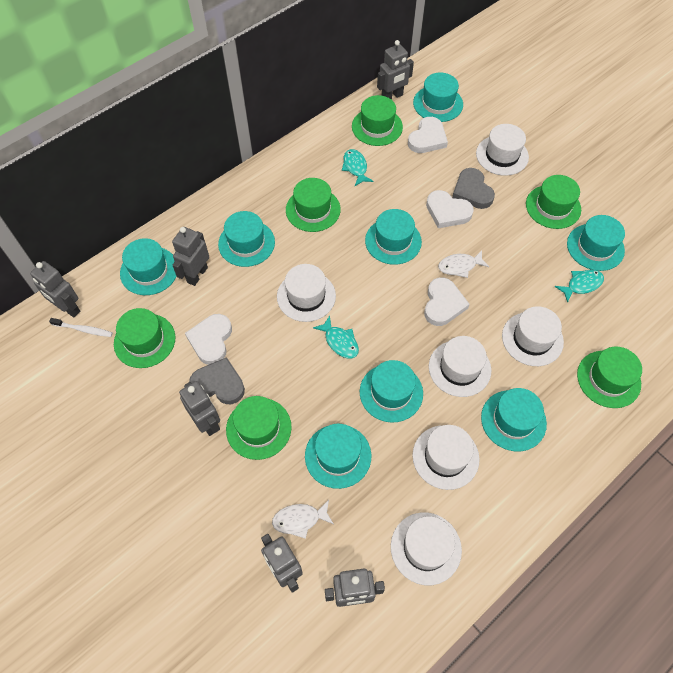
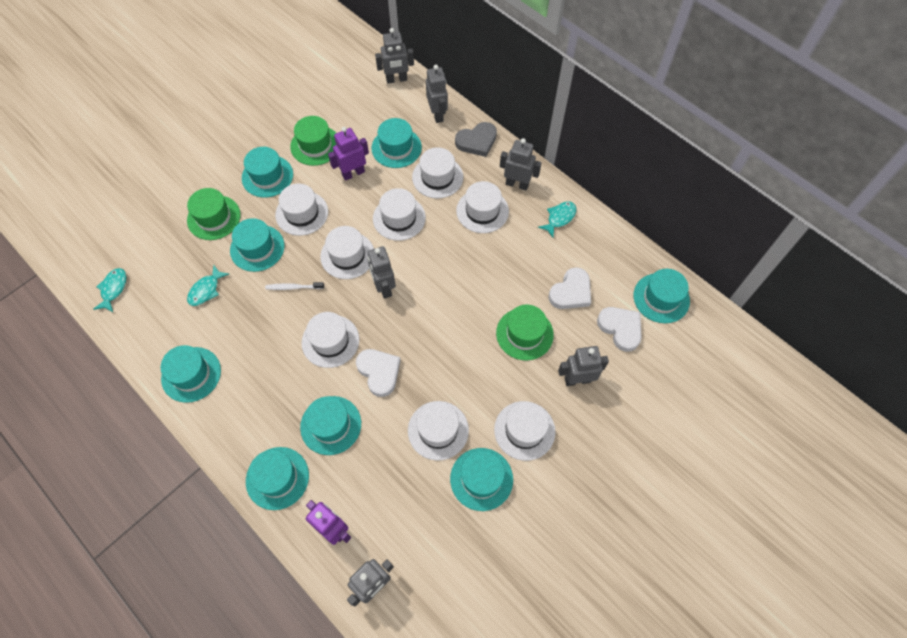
green hat: 6 -> 3
grey heart: 2 -> 1
purple robot: 0 -> 2
white fish: 2 -> 0
white hat: 6 -> 8
white heart: 4 -> 3

